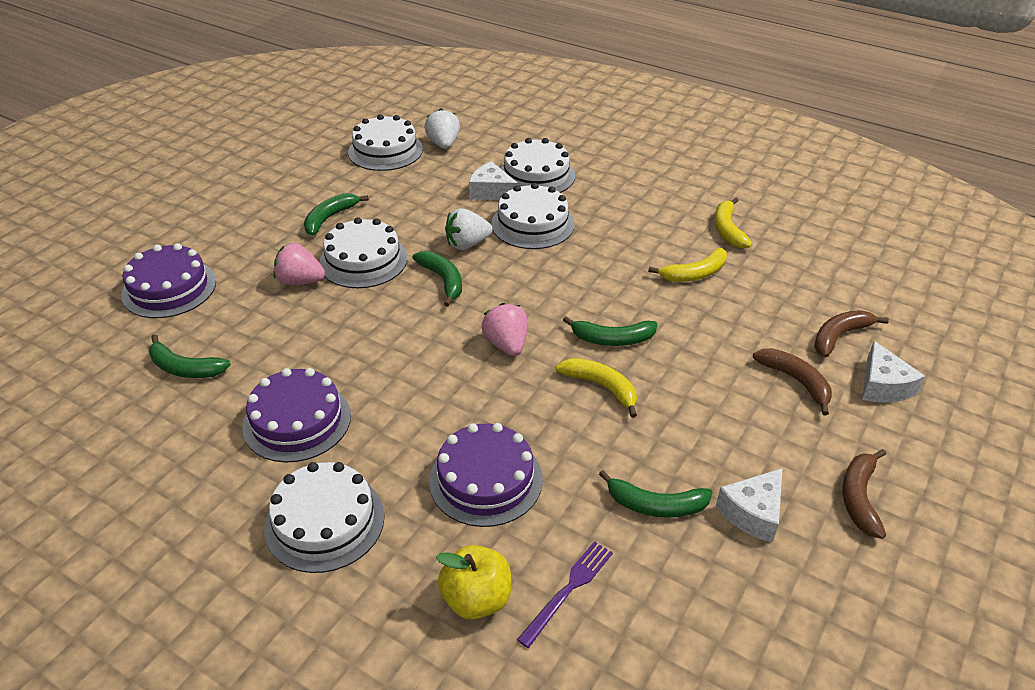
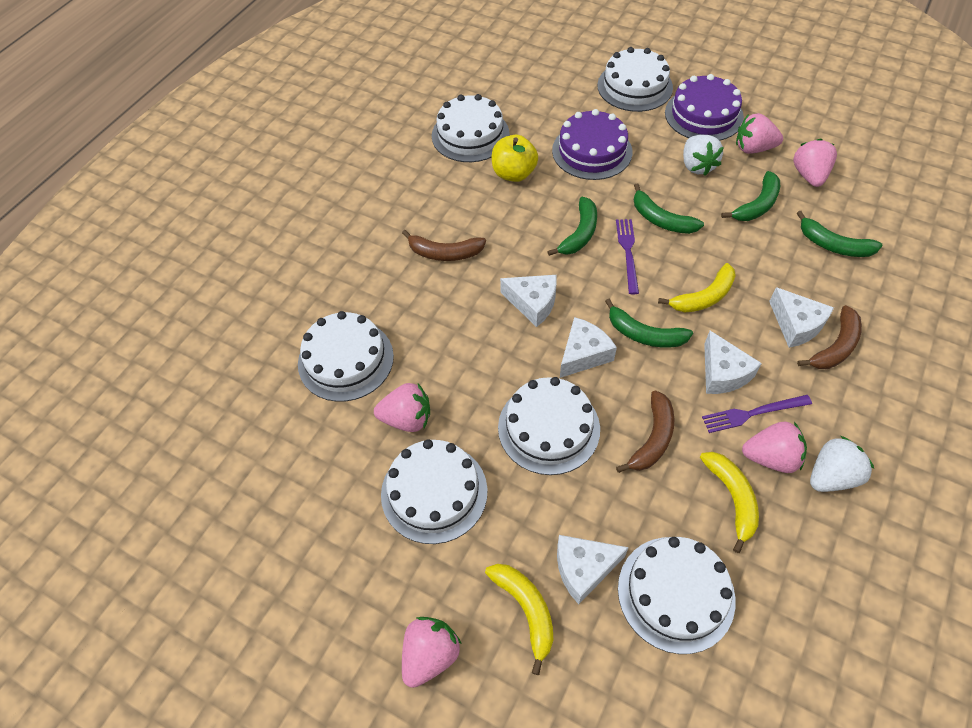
pink strawberry: 2 -> 5
purple cake: 3 -> 2
purple fork: 1 -> 2
white cake: 5 -> 6
white cheese: 3 -> 5

